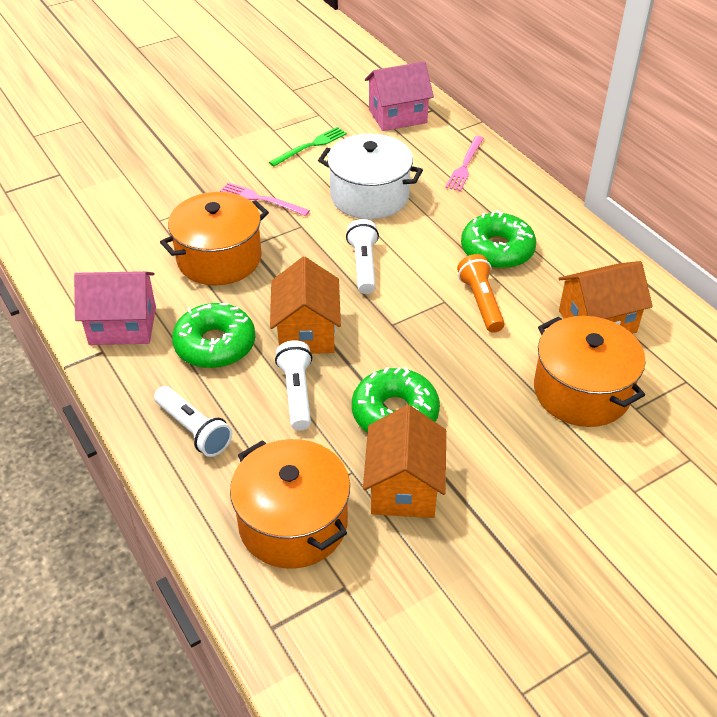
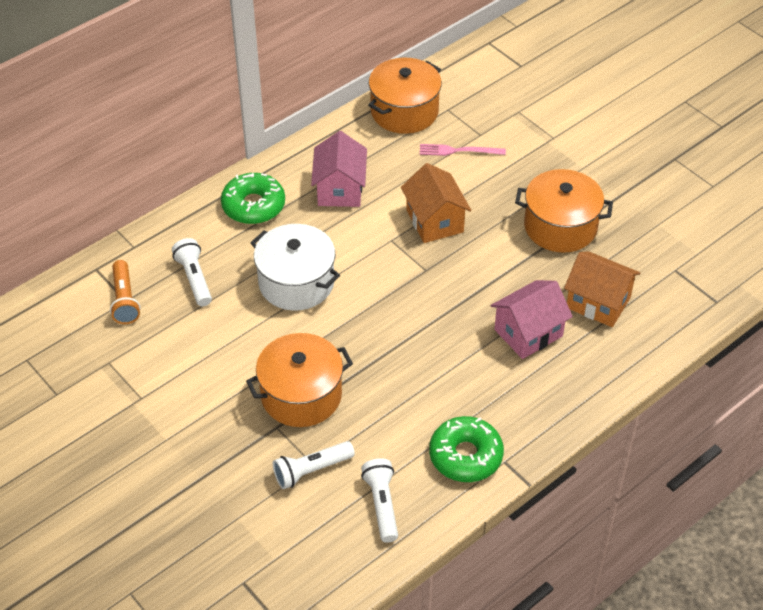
green donut: 3 -> 2
green fork: 1 -> 0
orange house: 3 -> 2
pink fork: 2 -> 1

